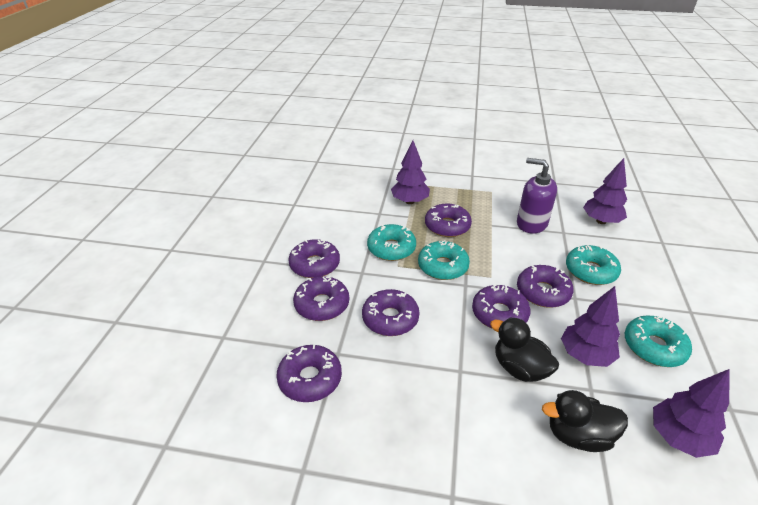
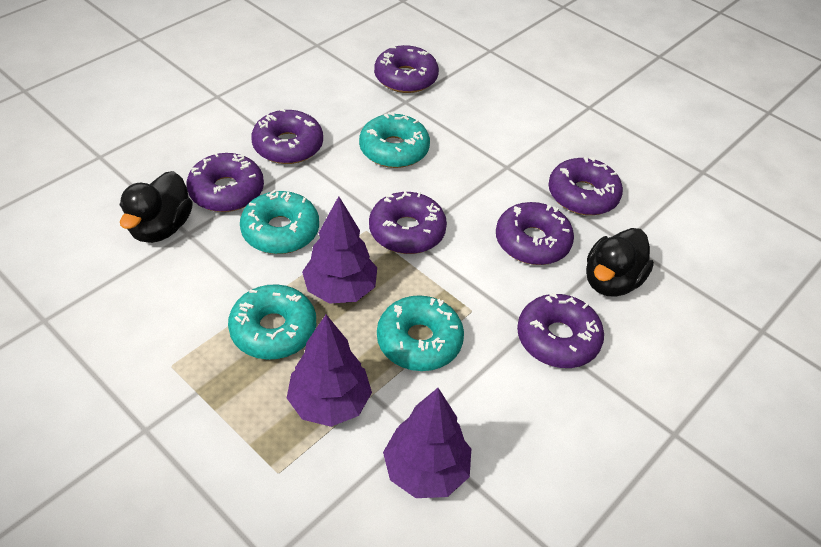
purple soap dispenser: 1 -> 0
purple tree: 4 -> 3

